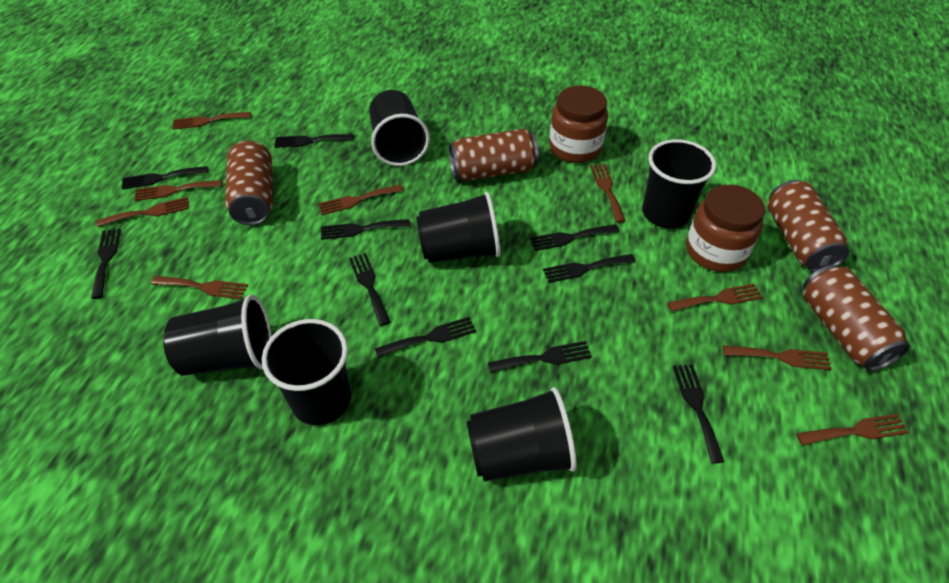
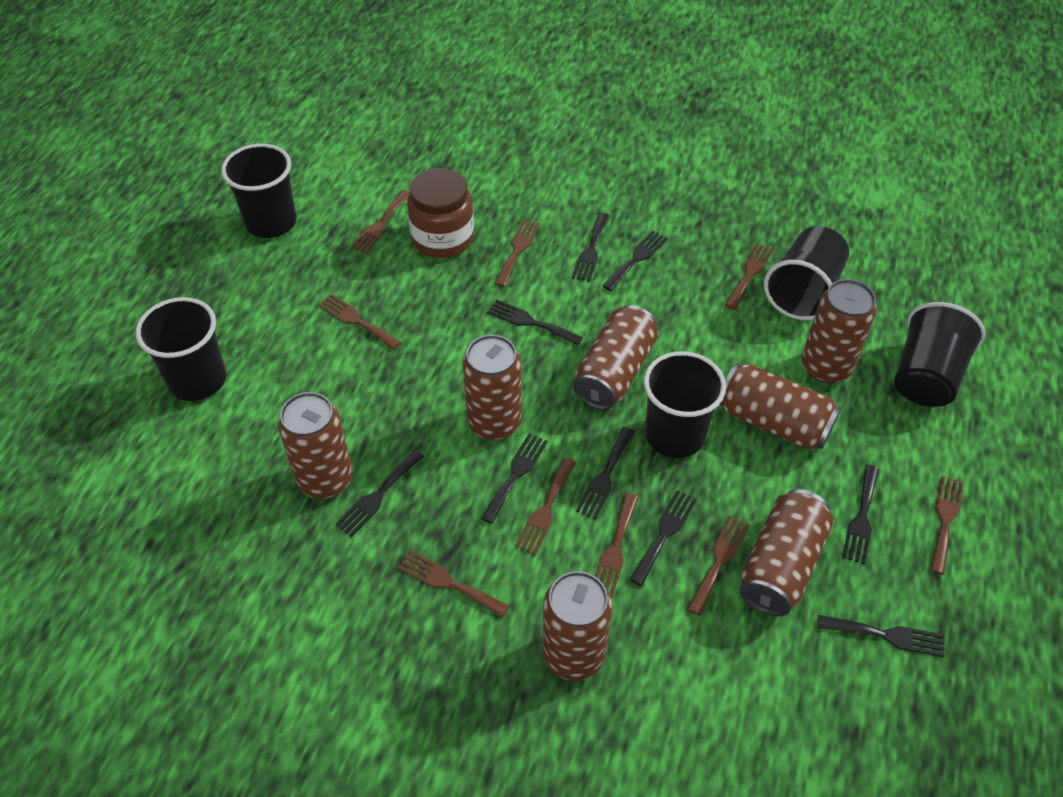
black cup: 6 -> 5
black fork: 10 -> 9
brown can: 4 -> 7
brown jar: 2 -> 1

